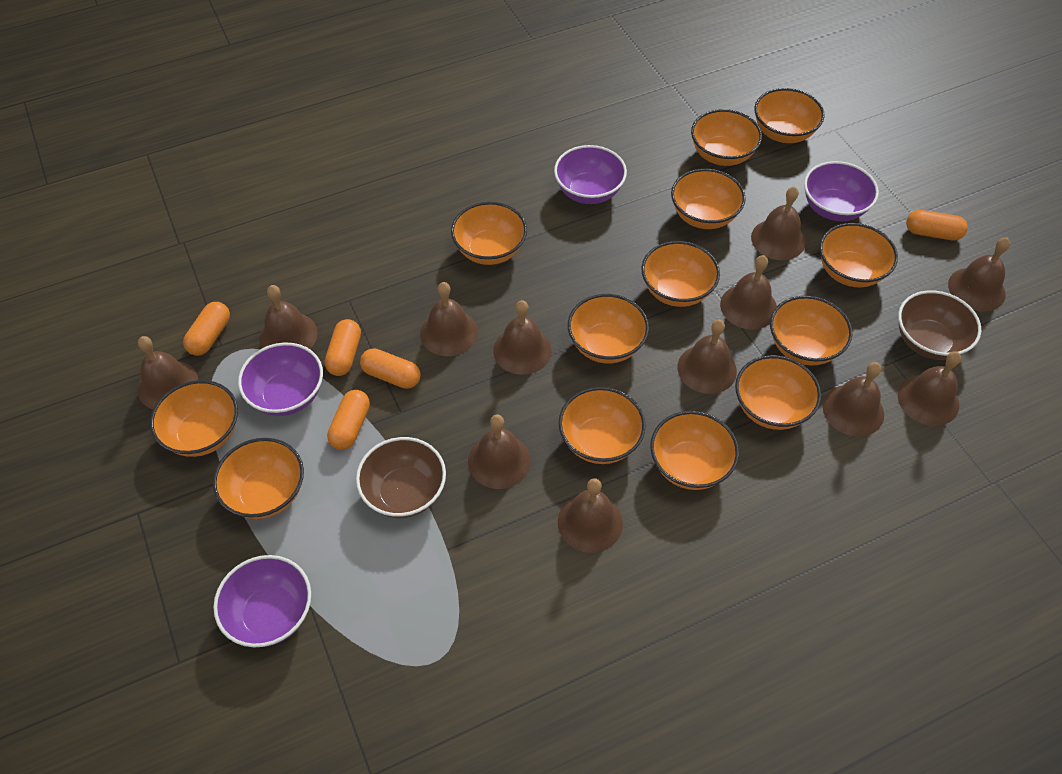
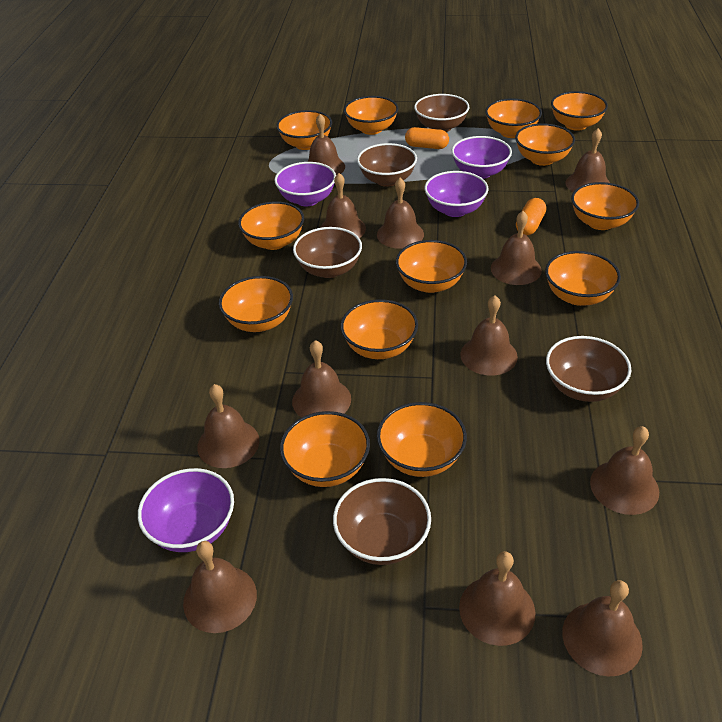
brown bowl: 2 -> 5
orange capsule: 5 -> 2

